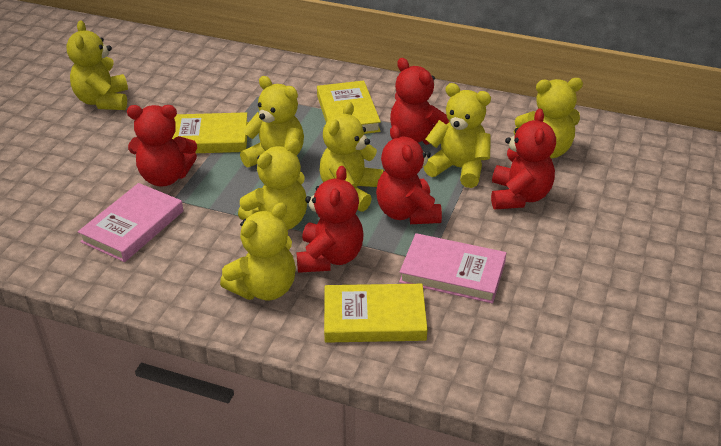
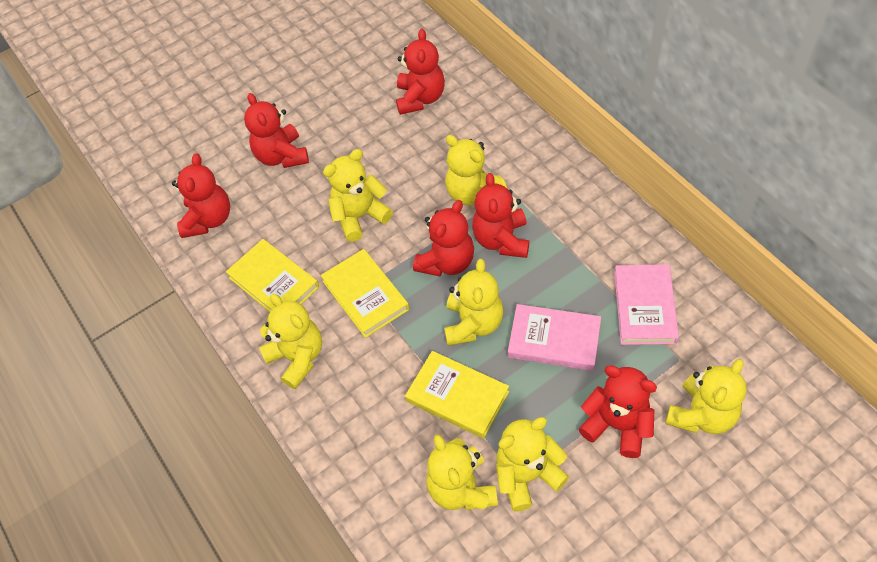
red teddy bear: 5 -> 6

